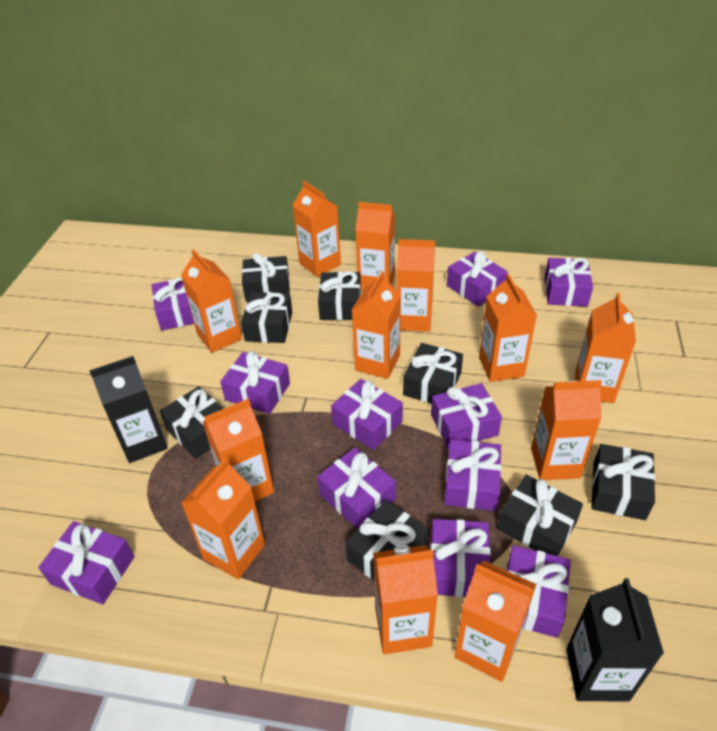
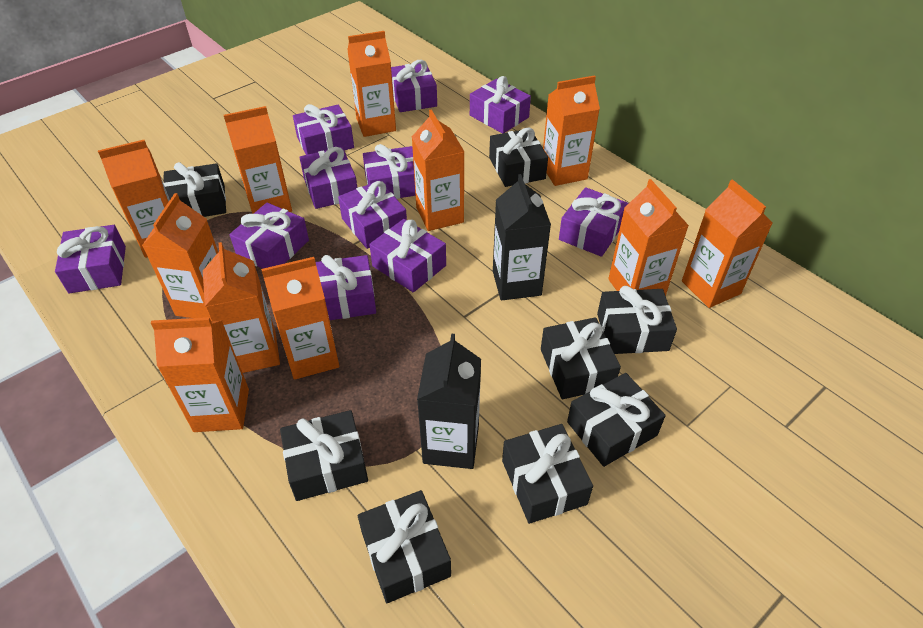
orange carton: 12 -> 11

